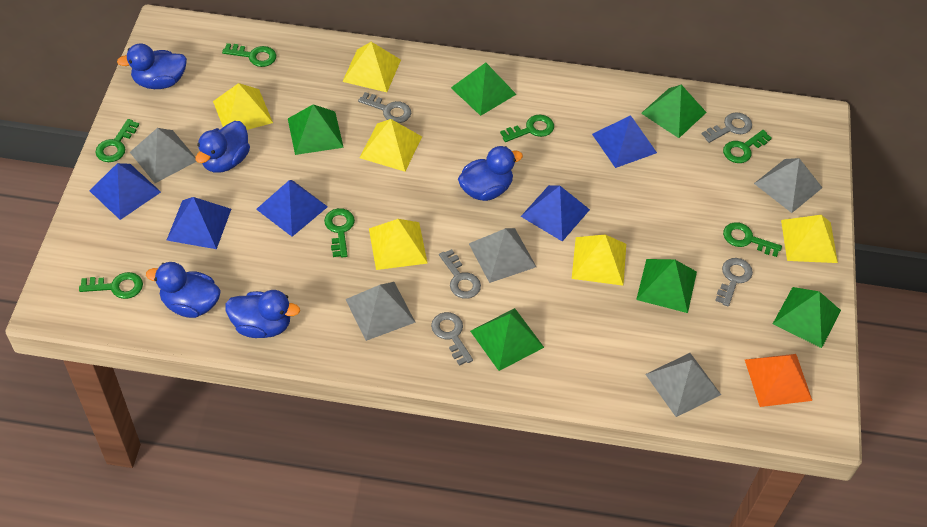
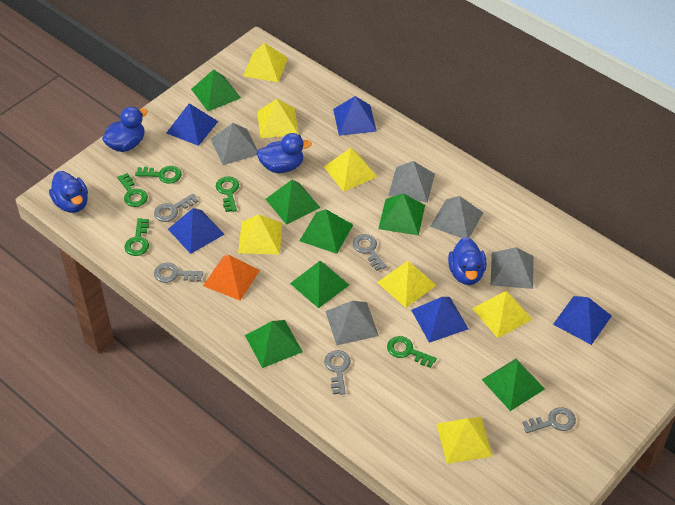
blue duck: 5 -> 4
green key: 7 -> 5
green pyramid: 6 -> 7
yellow pyramid: 6 -> 7

